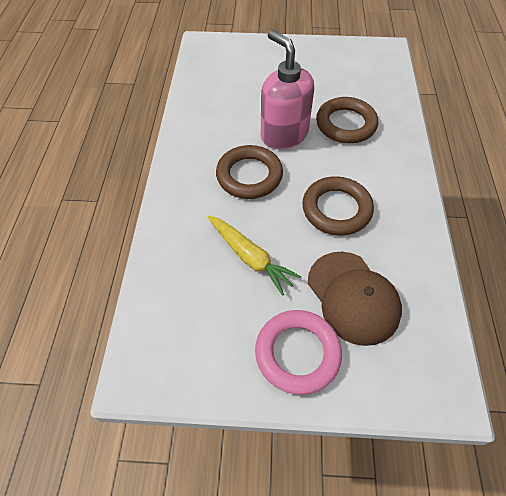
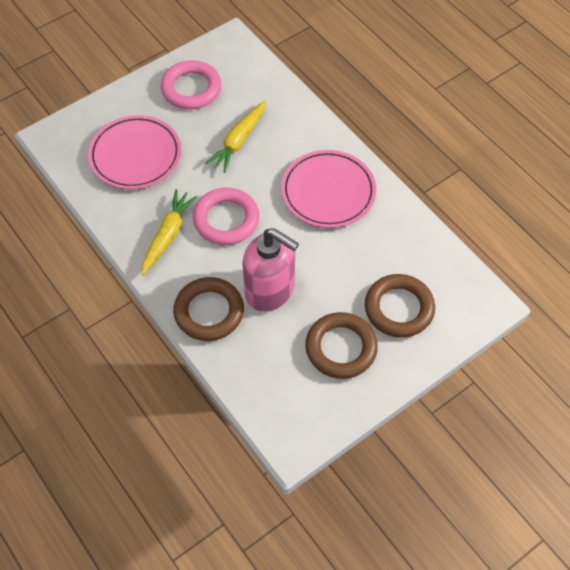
brown cap: 1 -> 0
pink plate: 0 -> 2
pink ring: 1 -> 2
yellow carrot: 1 -> 2

